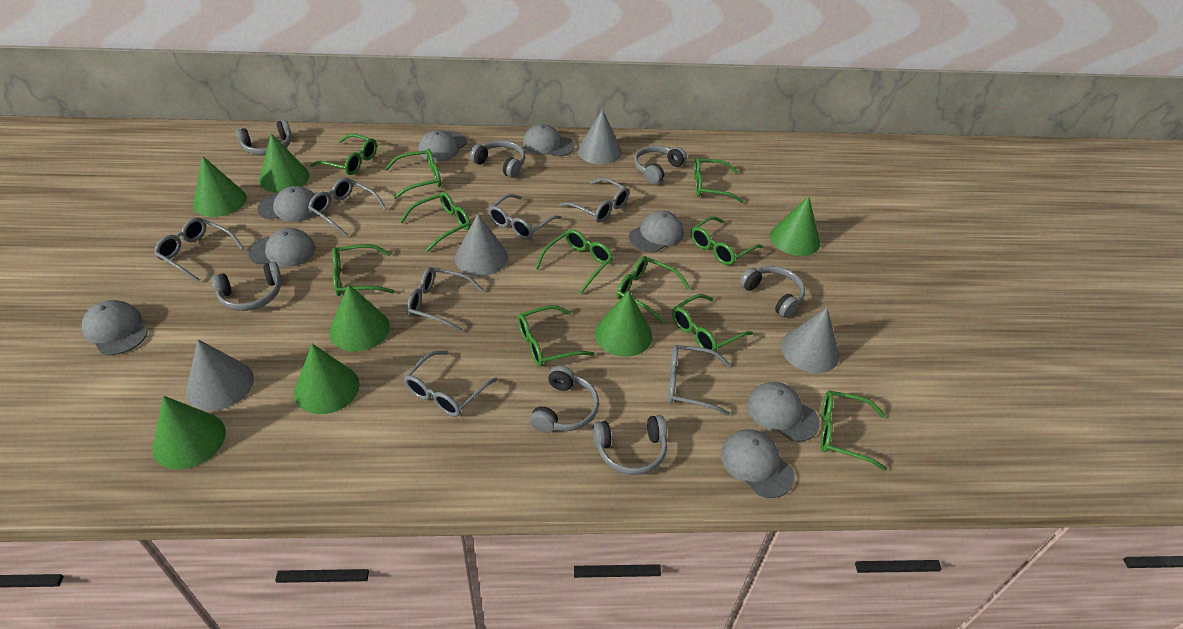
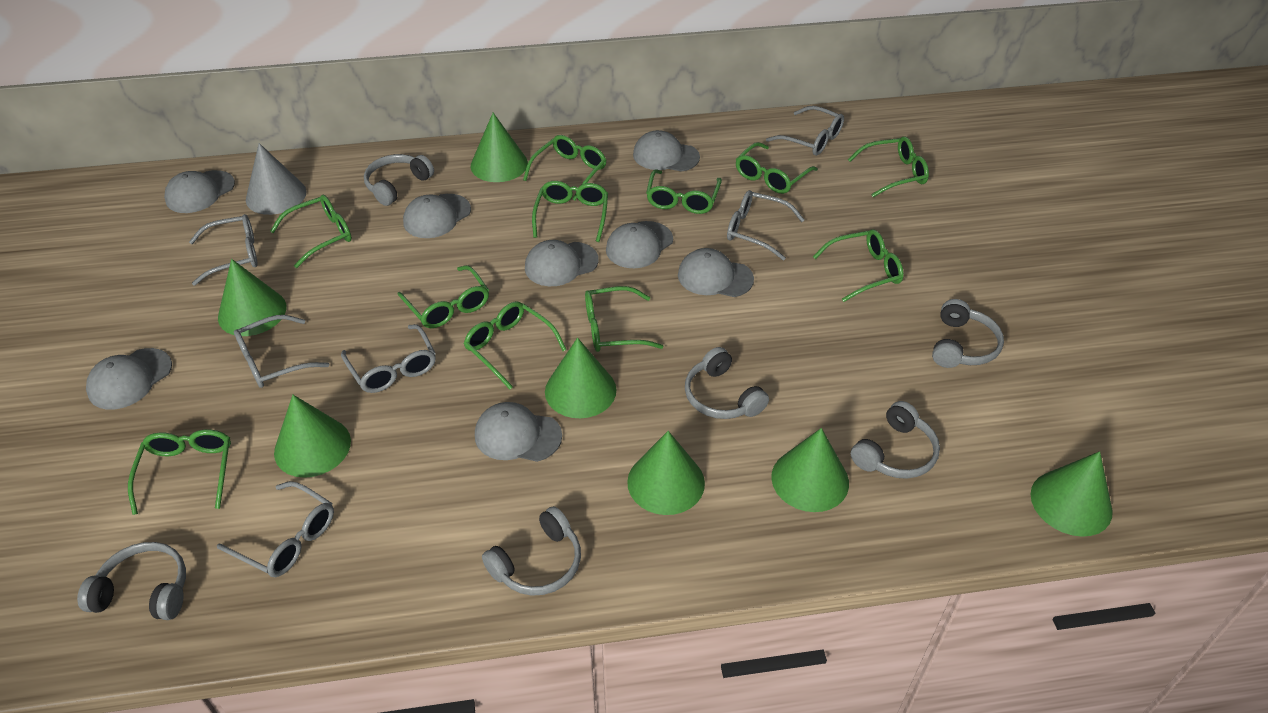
grey cone: 4 -> 1
grey glasses: 7 -> 6
grey headphones: 7 -> 6

